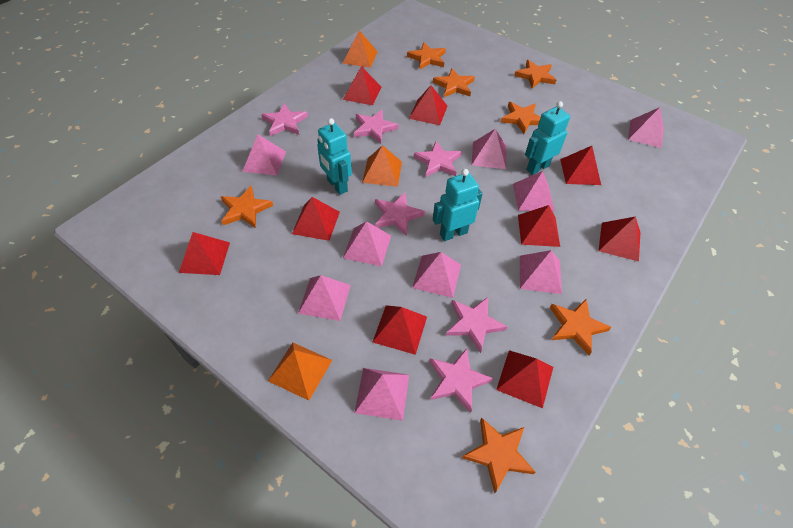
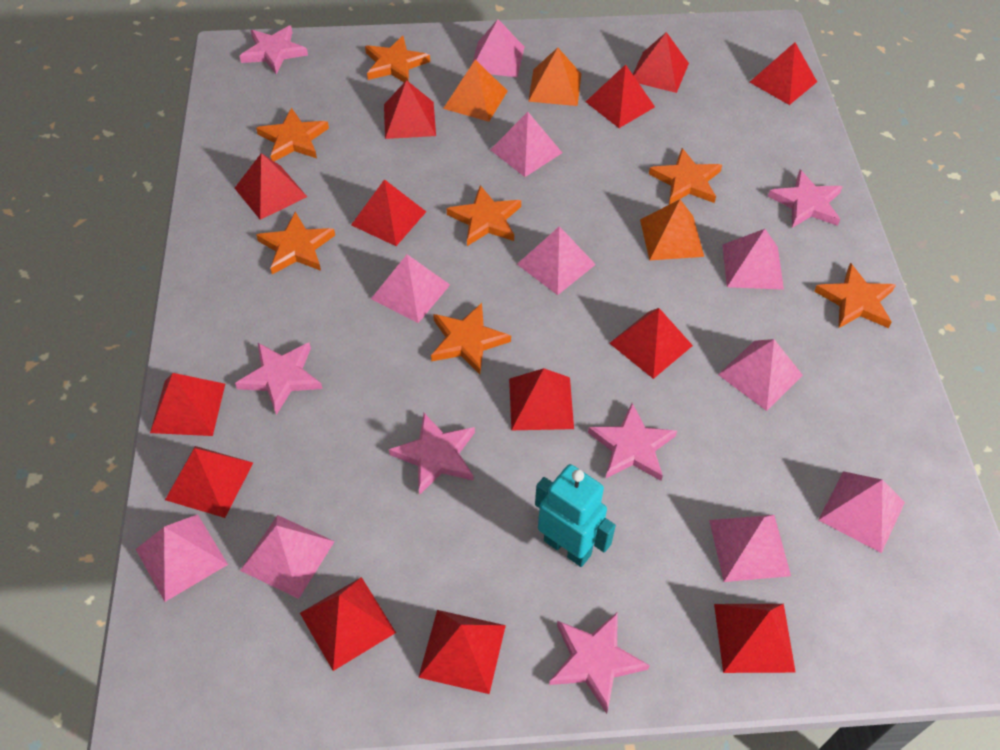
pink pyramid: 9 -> 10
red pyramid: 9 -> 13
turquoise robot: 3 -> 1

